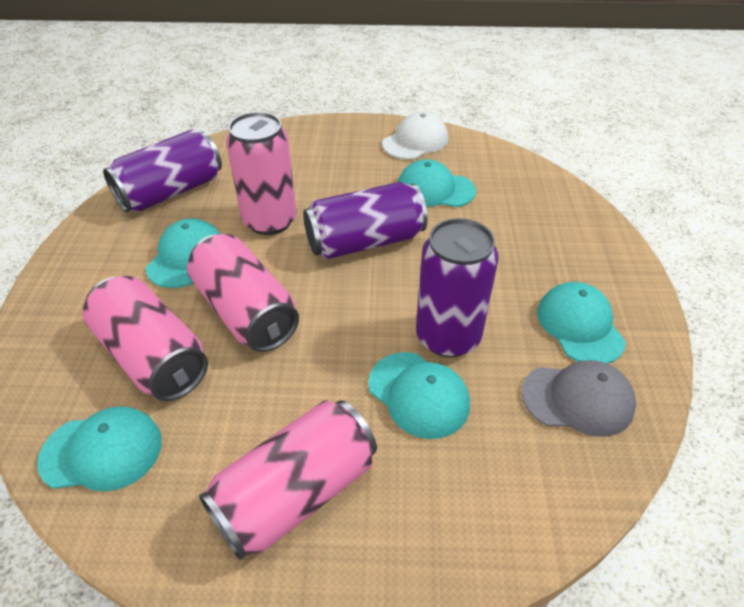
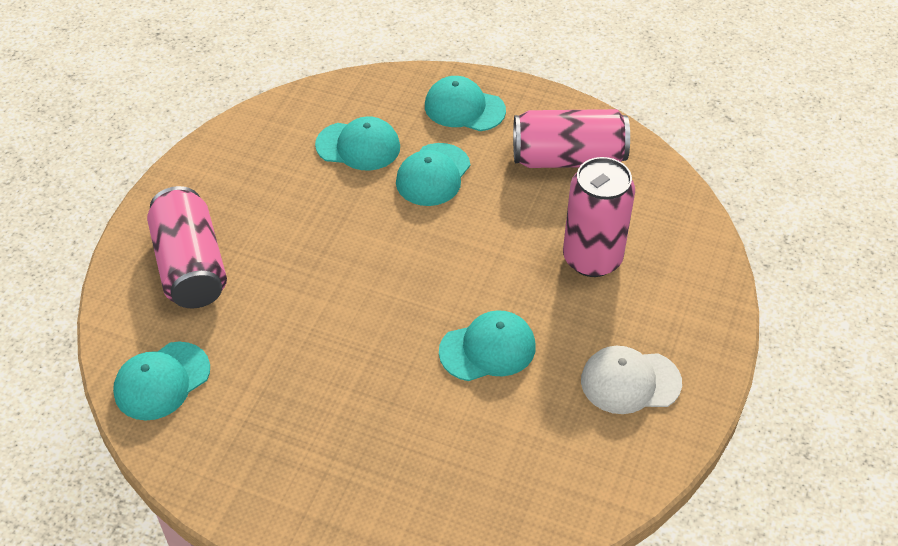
grey cap: 1 -> 0
pink can: 4 -> 3
purple can: 3 -> 0

